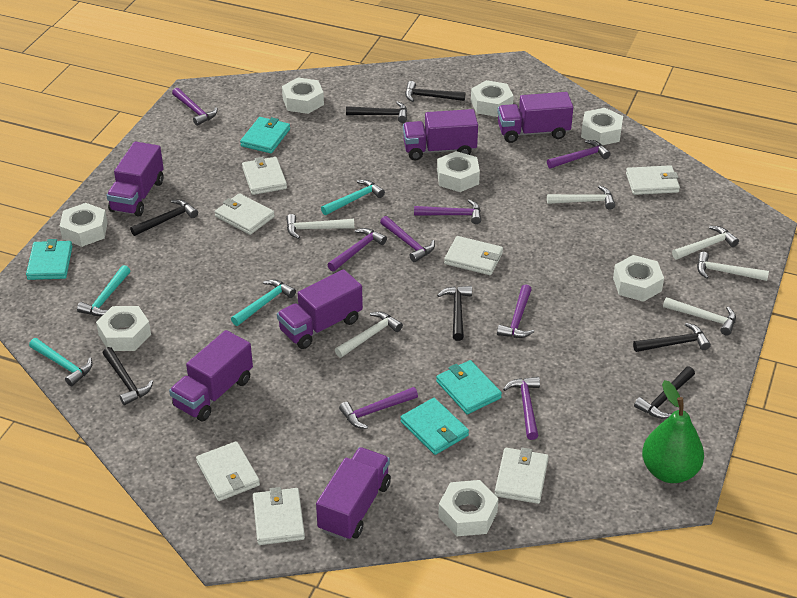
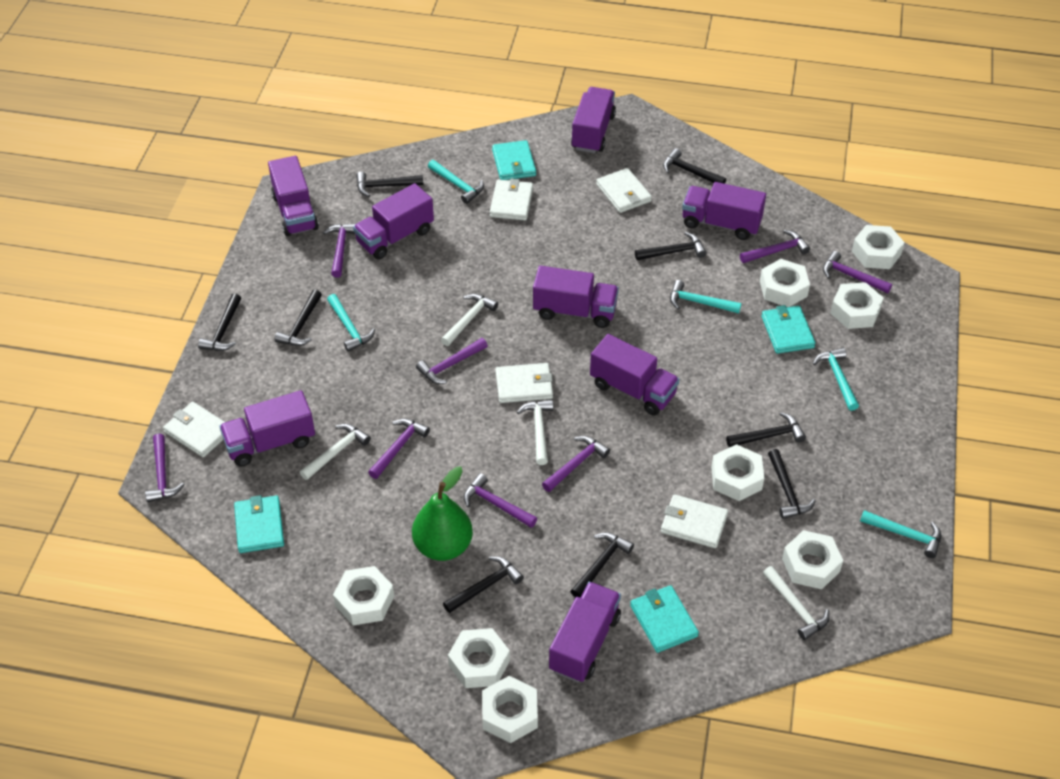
black hammer: 7 -> 9
purple truck: 6 -> 8
turquoise hammer: 4 -> 5
white hammer: 6 -> 4
white wallet: 7 -> 5

